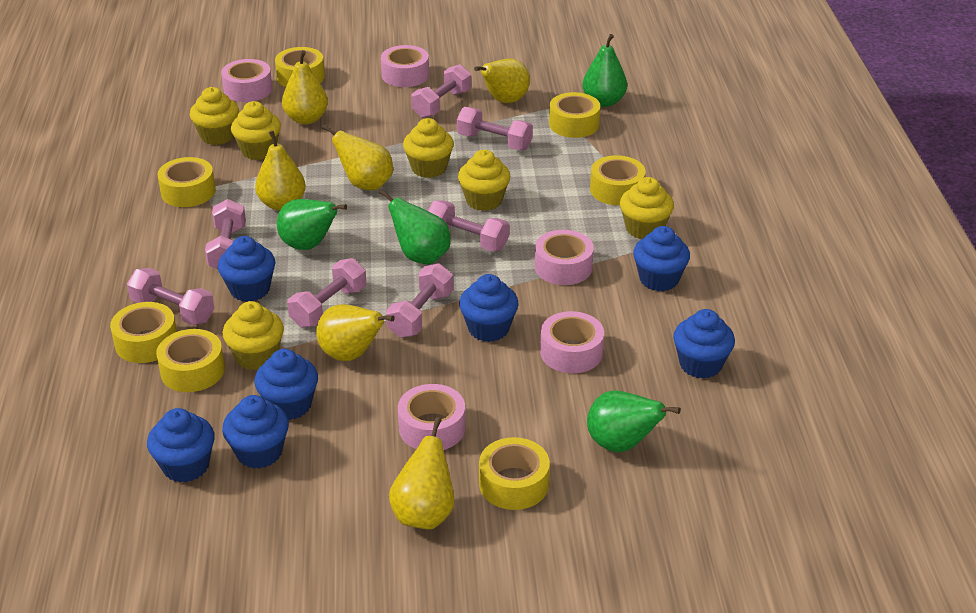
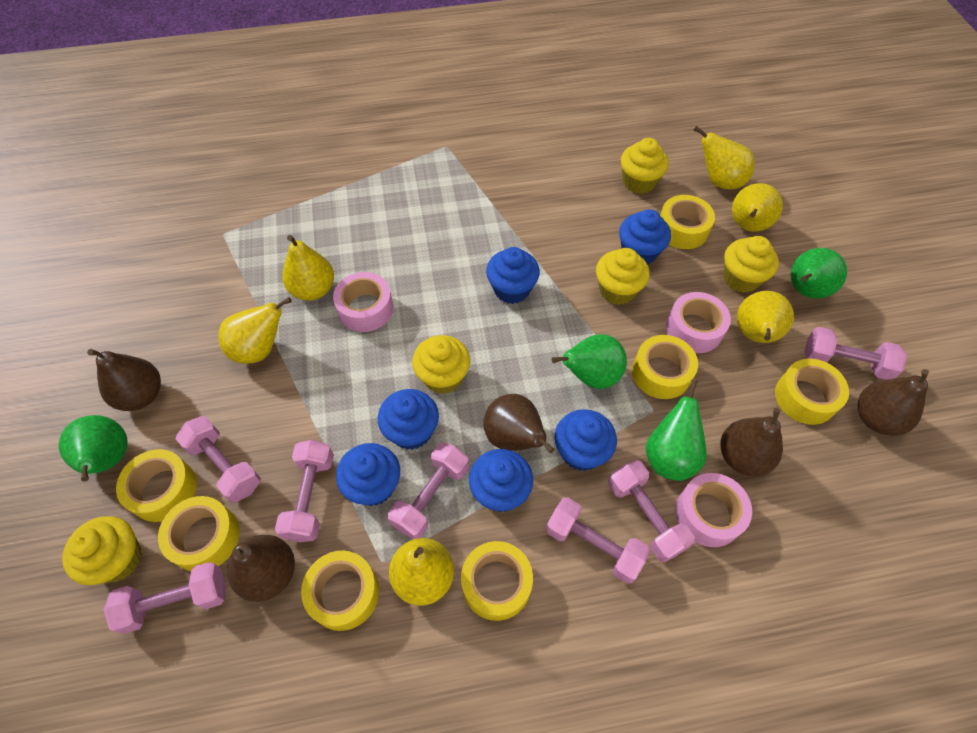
blue cupcake: 7 -> 6
brown pear: 0 -> 5
pink tape: 5 -> 3
yellow cupcake: 6 -> 5

